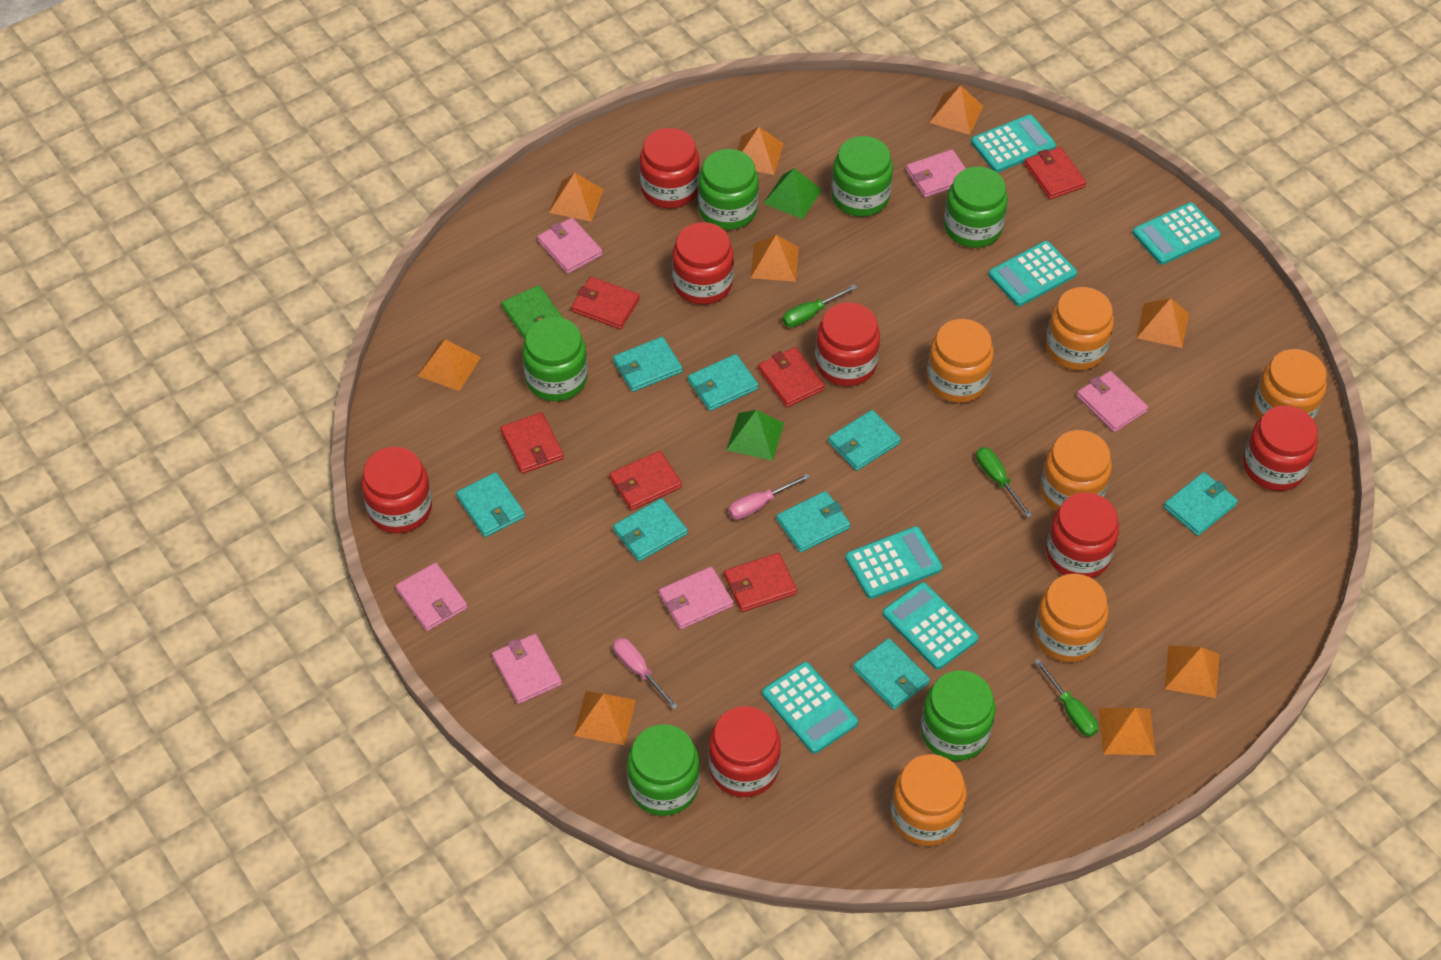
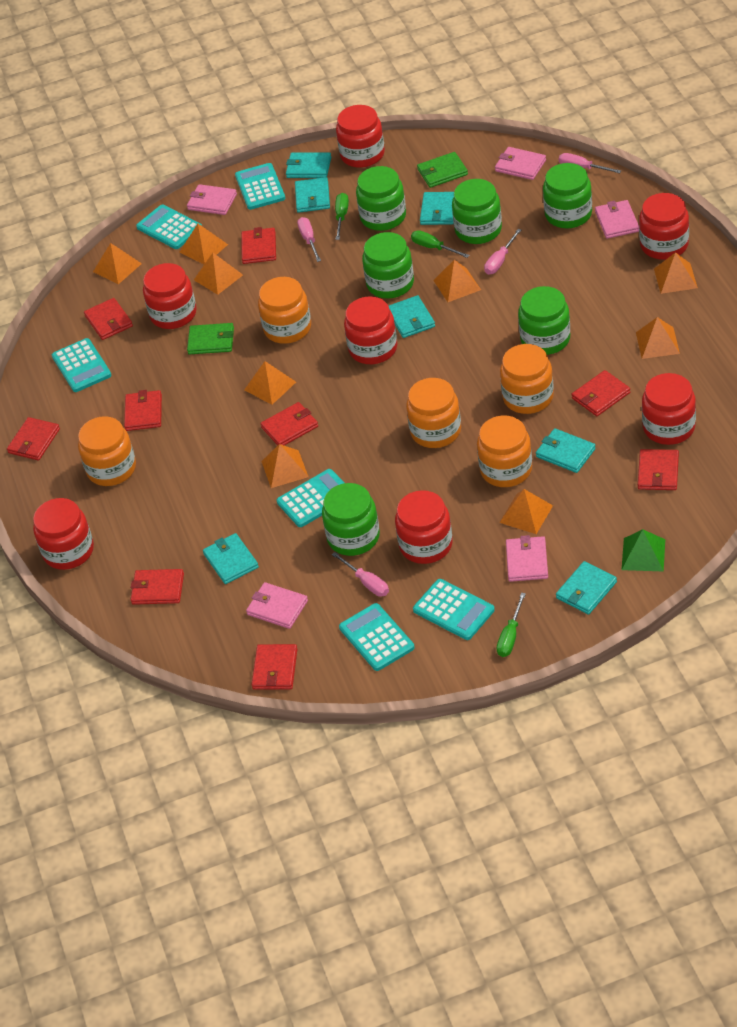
green pyramid: 2 -> 1
green wallet: 1 -> 2
orange jar: 6 -> 5
pink screwdriver: 2 -> 4
pink wallet: 6 -> 5
red wallet: 6 -> 9
turquoise wallet: 8 -> 7

